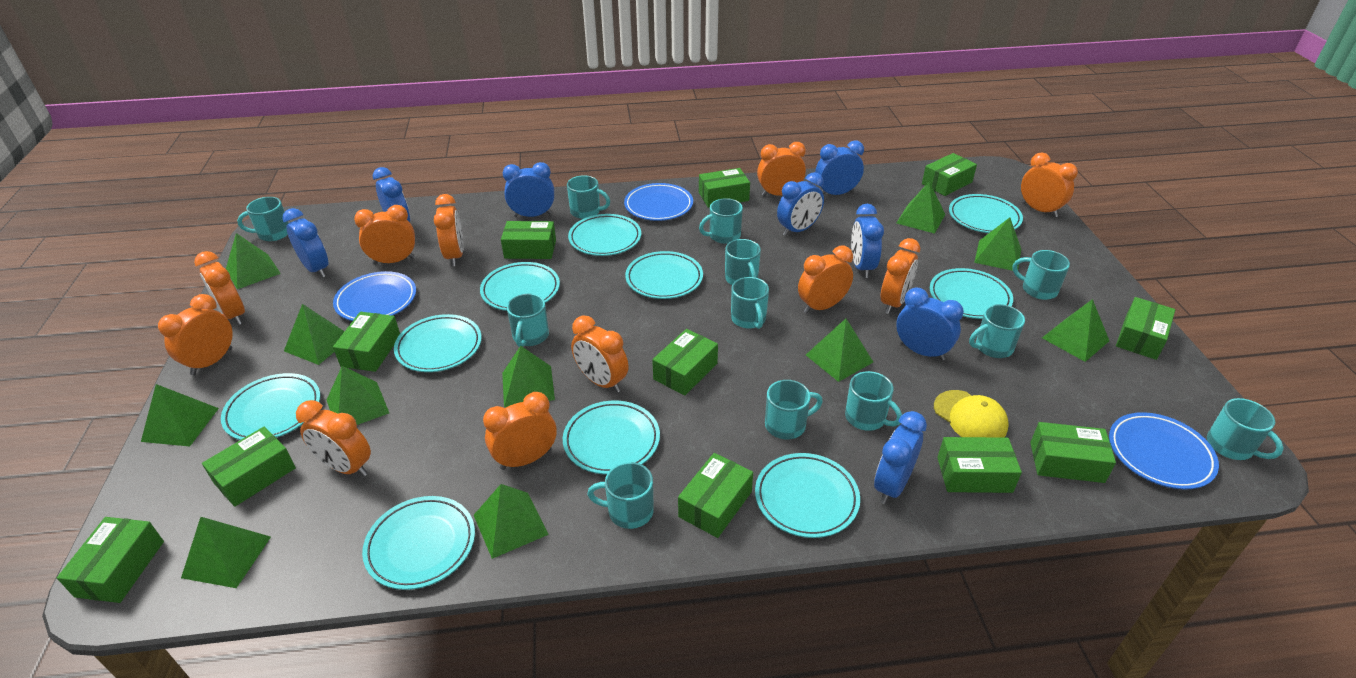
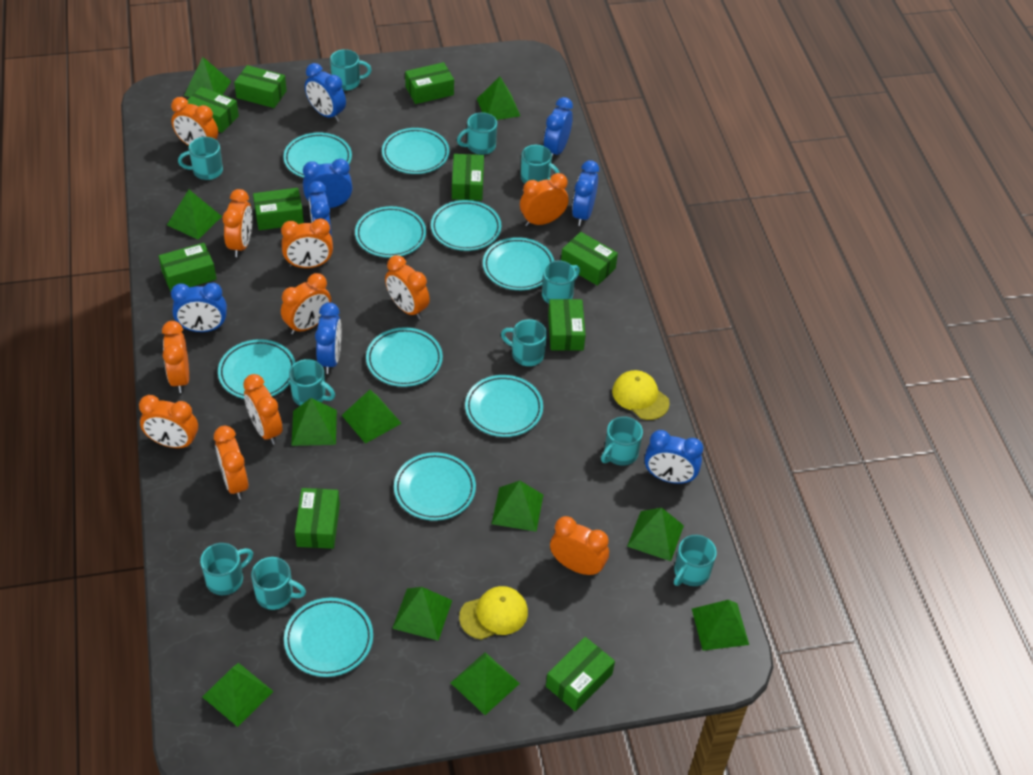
blue plate: 3 -> 0
green box: 11 -> 10
turquoise mug: 12 -> 11
yellow cap: 1 -> 2

